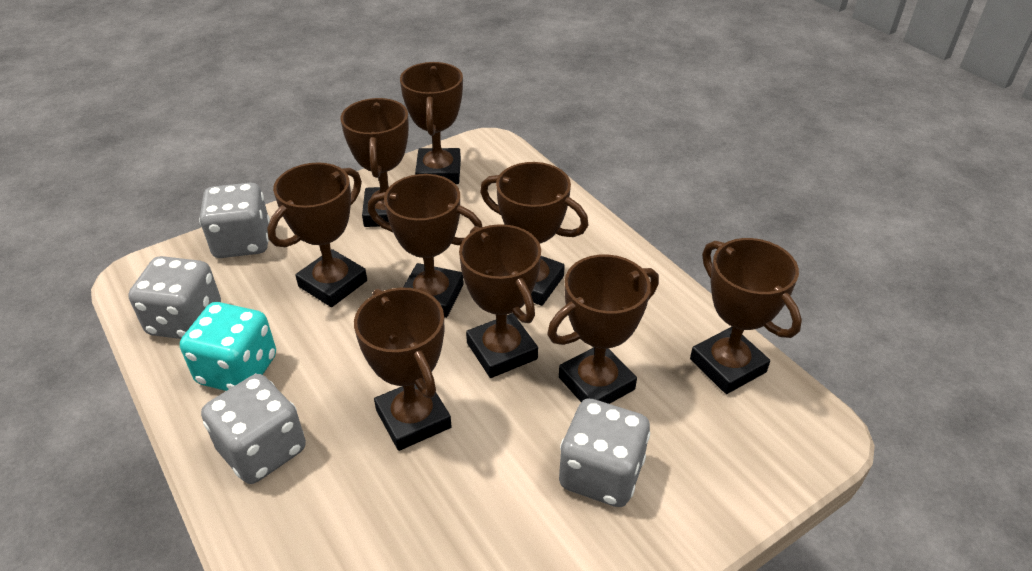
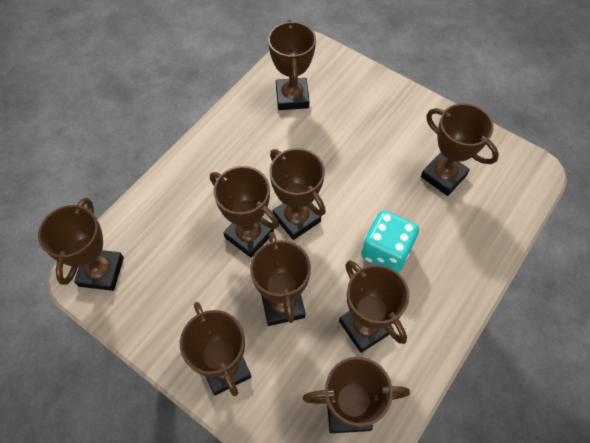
grey dice: 4 -> 0

